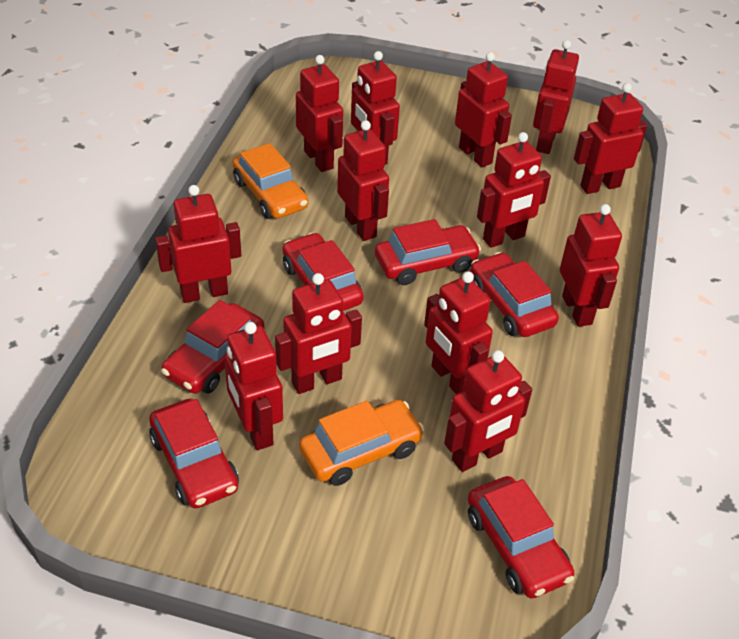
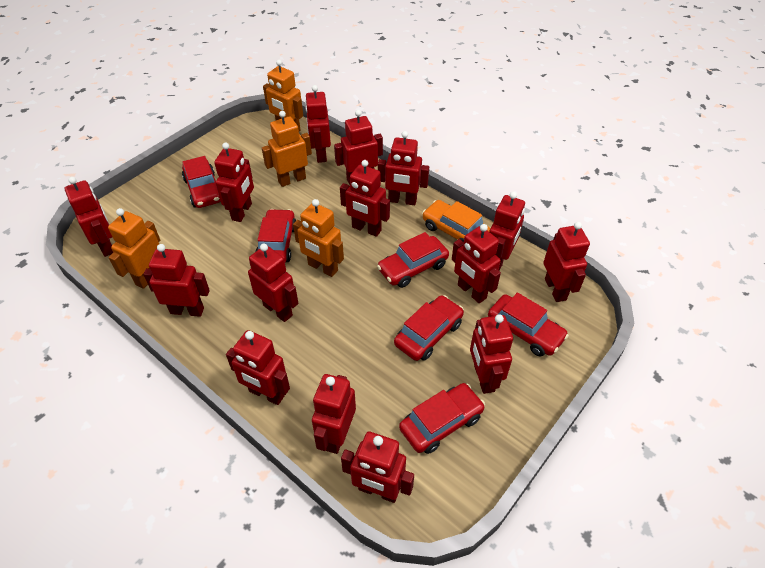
orange car: 2 -> 1
orange robot: 0 -> 4
red robot: 13 -> 15

